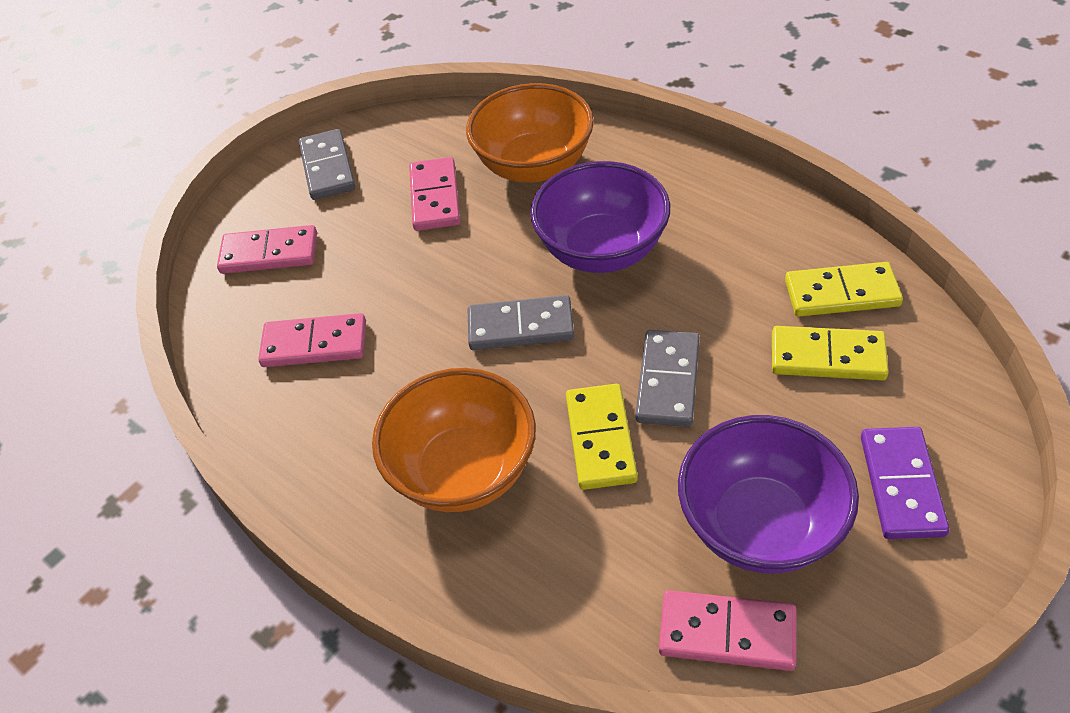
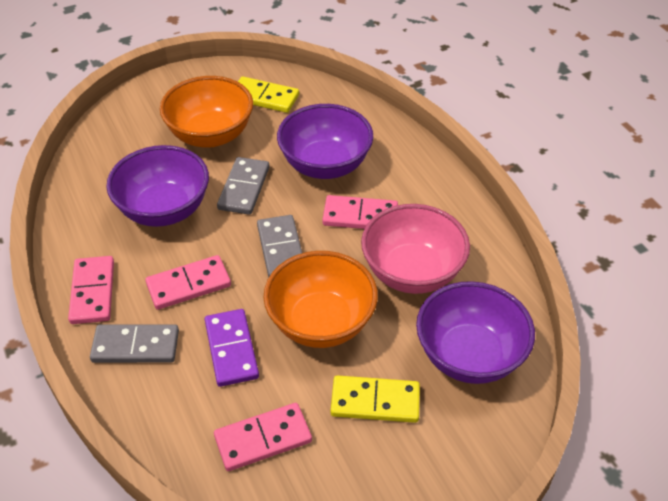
pink bowl: 0 -> 1
purple bowl: 2 -> 3
yellow domino: 3 -> 2

